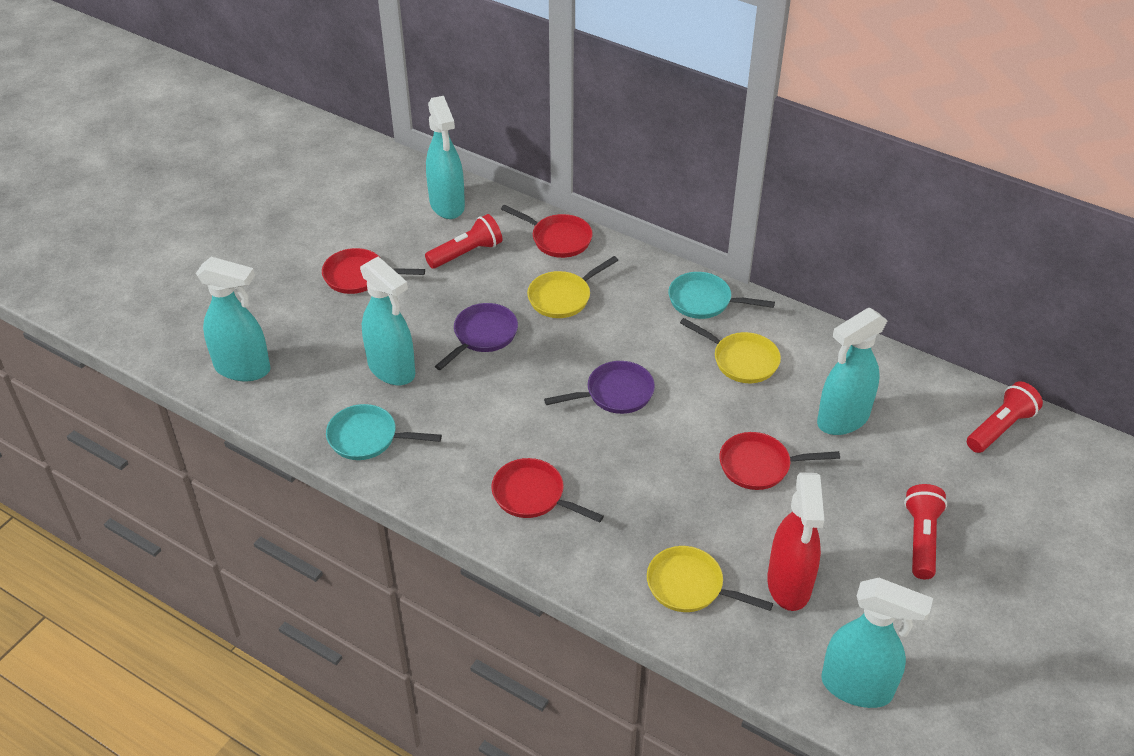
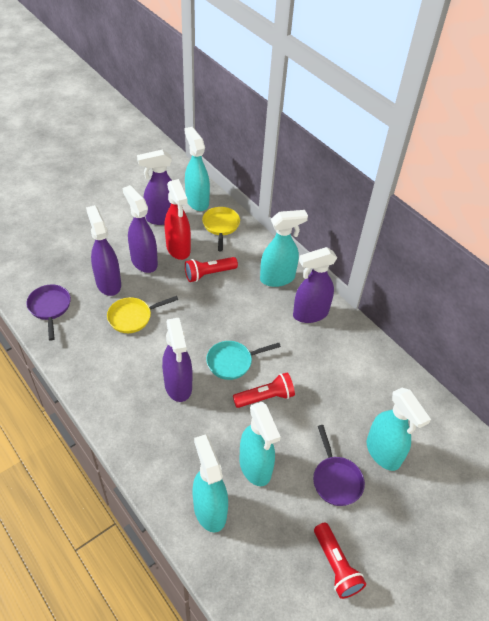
purple spray bottle: 0 -> 5
red pan: 4 -> 0
turquoise pan: 2 -> 1
yellow pan: 3 -> 2

